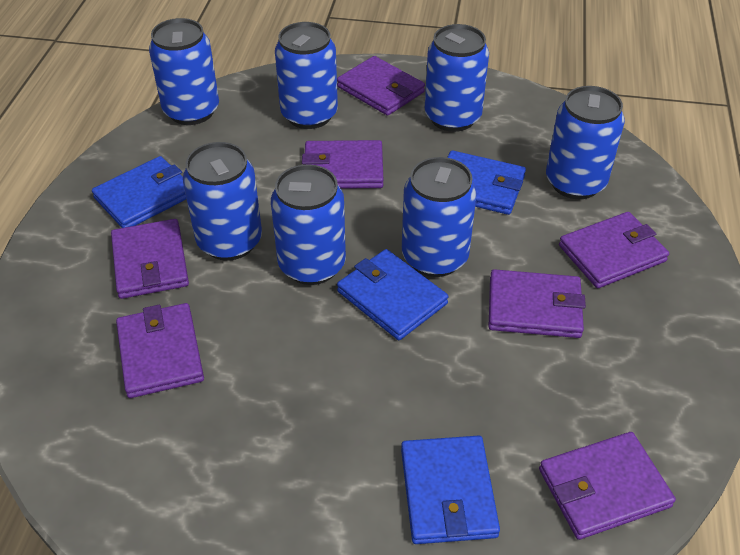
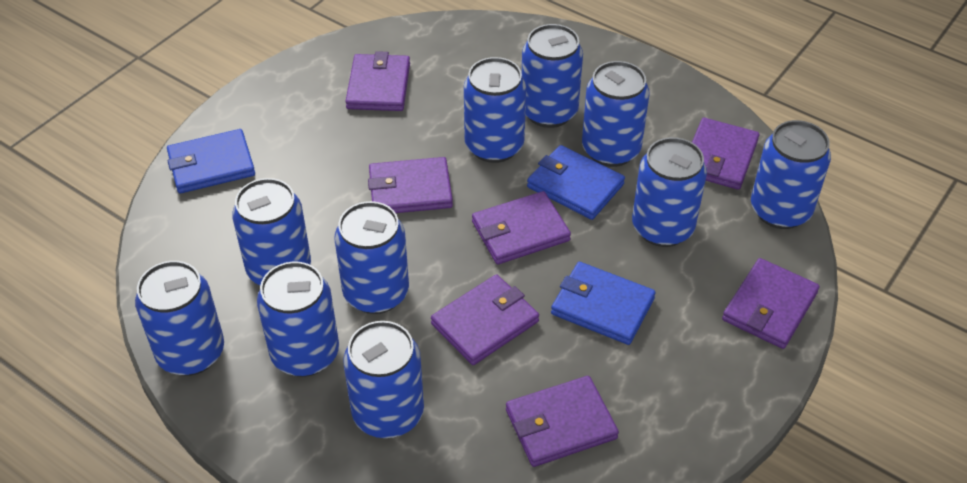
blue can: 7 -> 10
blue wallet: 4 -> 3

